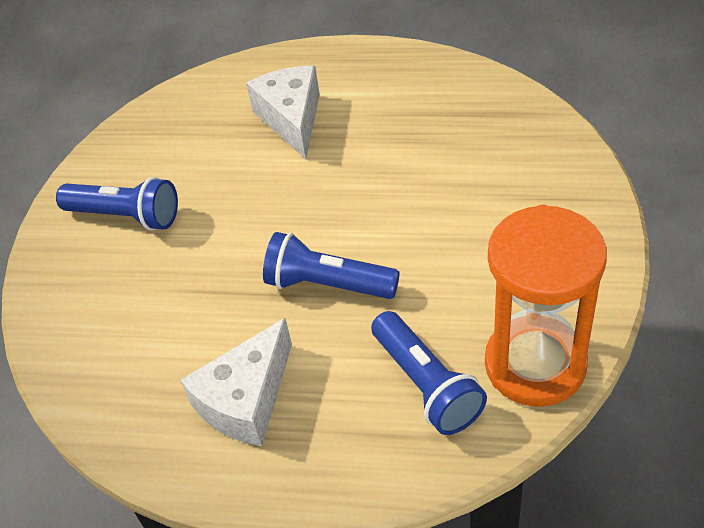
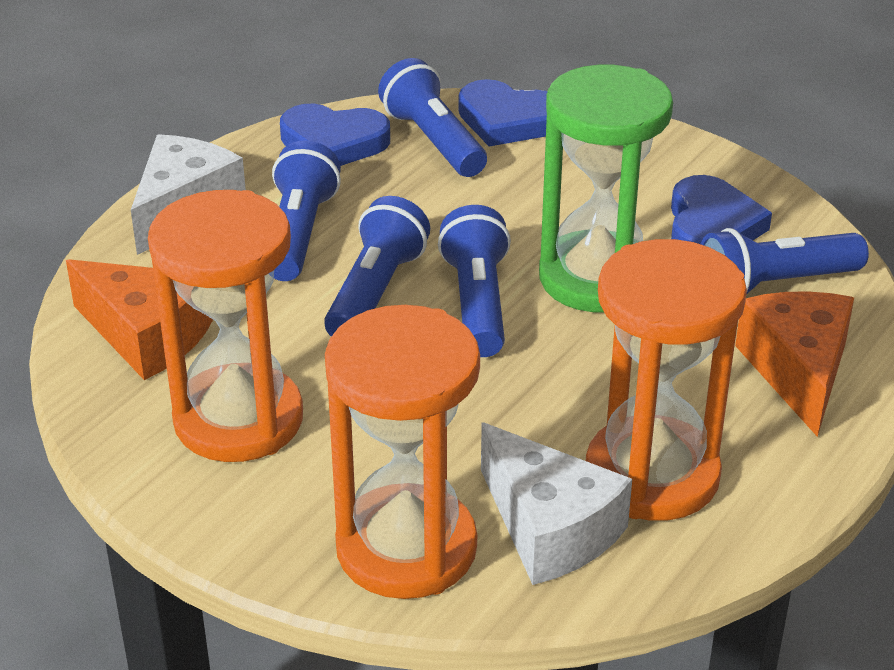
blue flashlight: 3 -> 5
blue heart: 0 -> 3
green hourglass: 0 -> 1
orange cheese: 0 -> 2
orange hourglass: 1 -> 3

